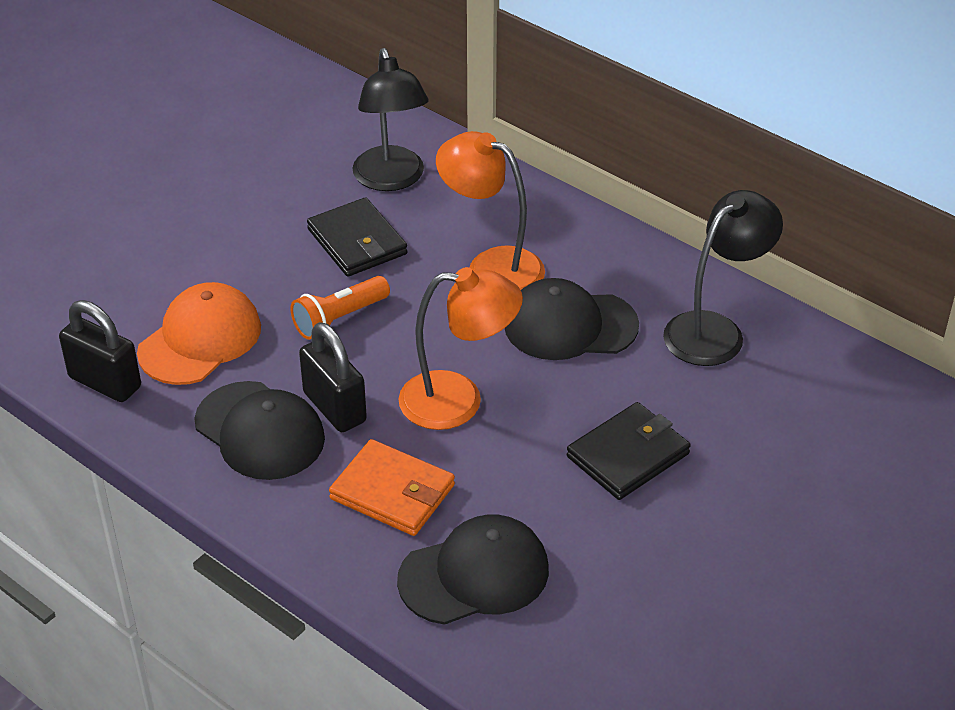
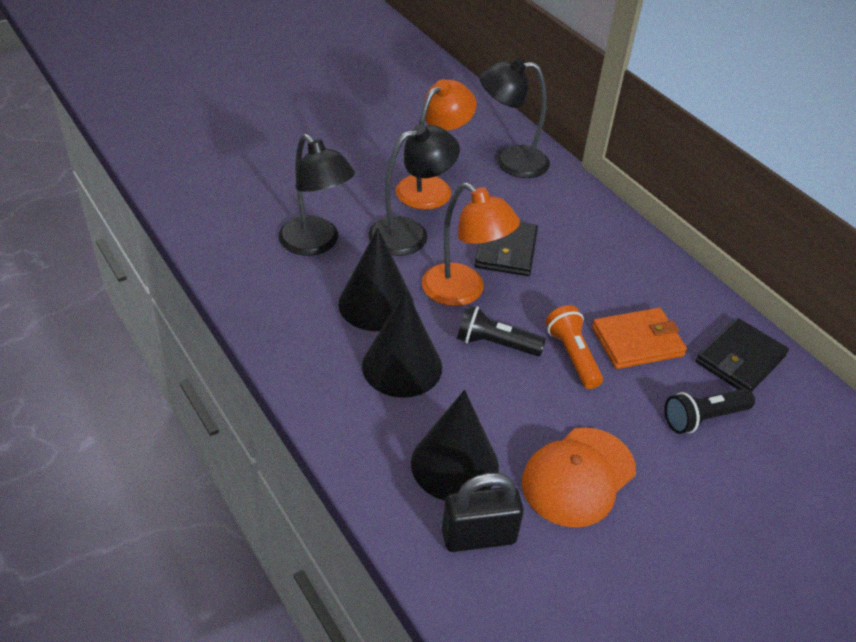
black cap: 3 -> 0
black cone: 0 -> 3
black flashlight: 0 -> 2
black lamp: 2 -> 3
black padlock: 2 -> 1

